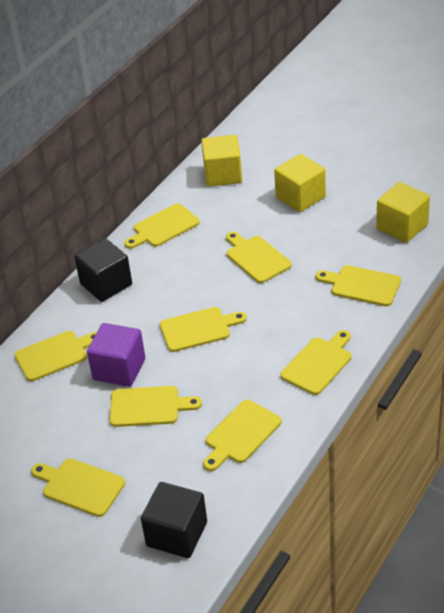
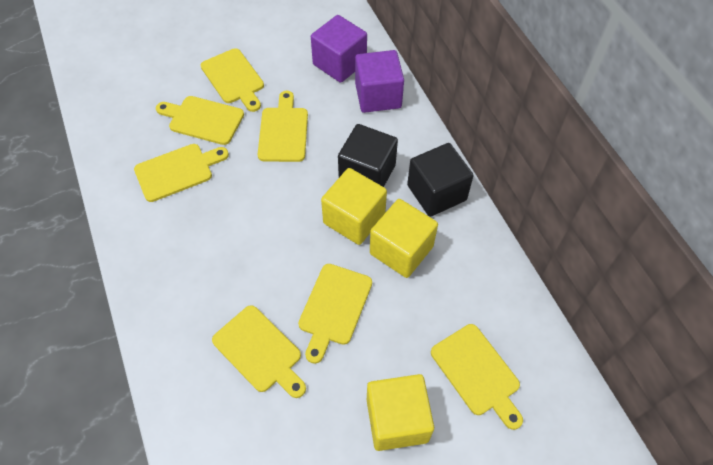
purple cube: 1 -> 2
yellow cutting board: 9 -> 7

